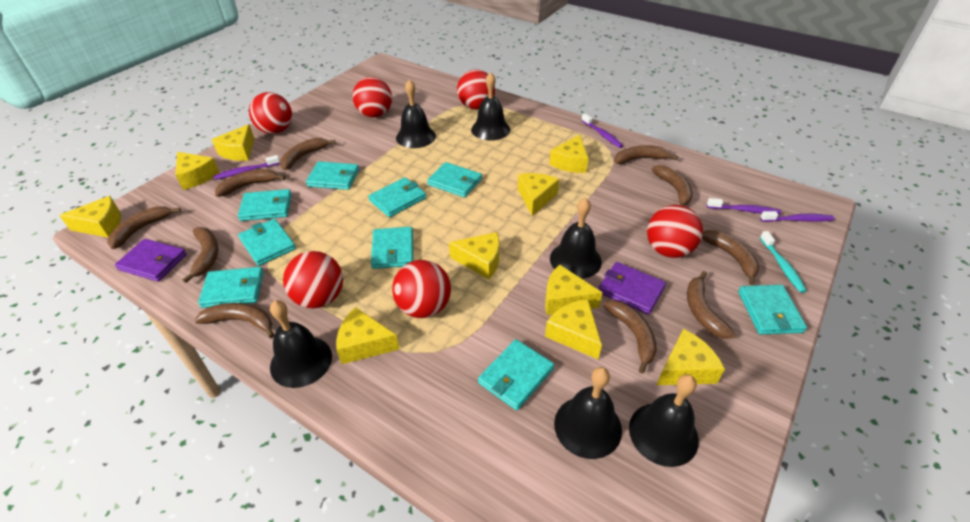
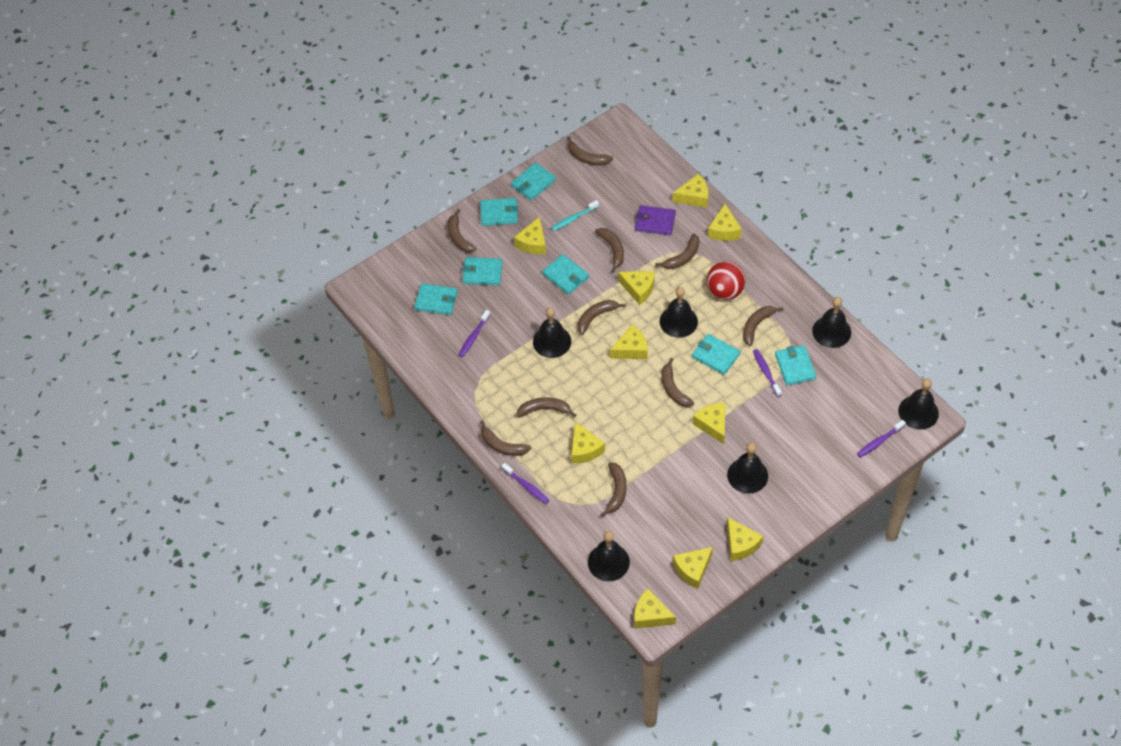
purple wallet: 2 -> 1
red ball: 6 -> 1
turquoise wallet: 9 -> 7

